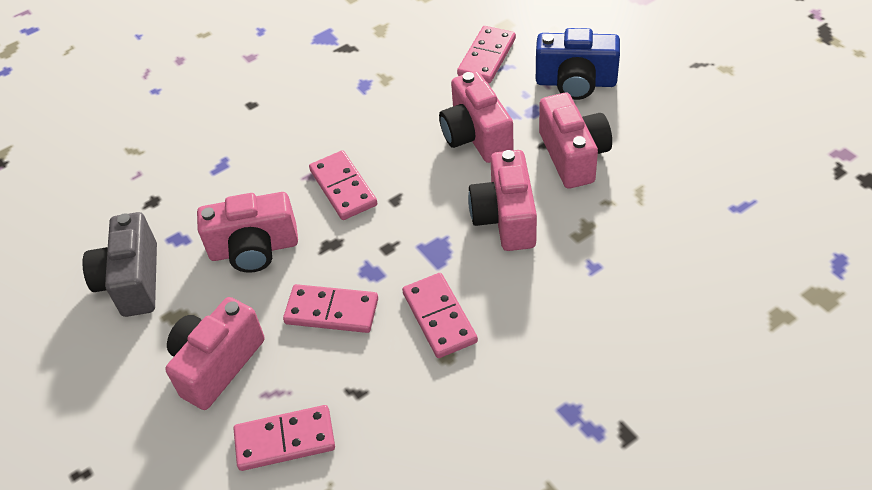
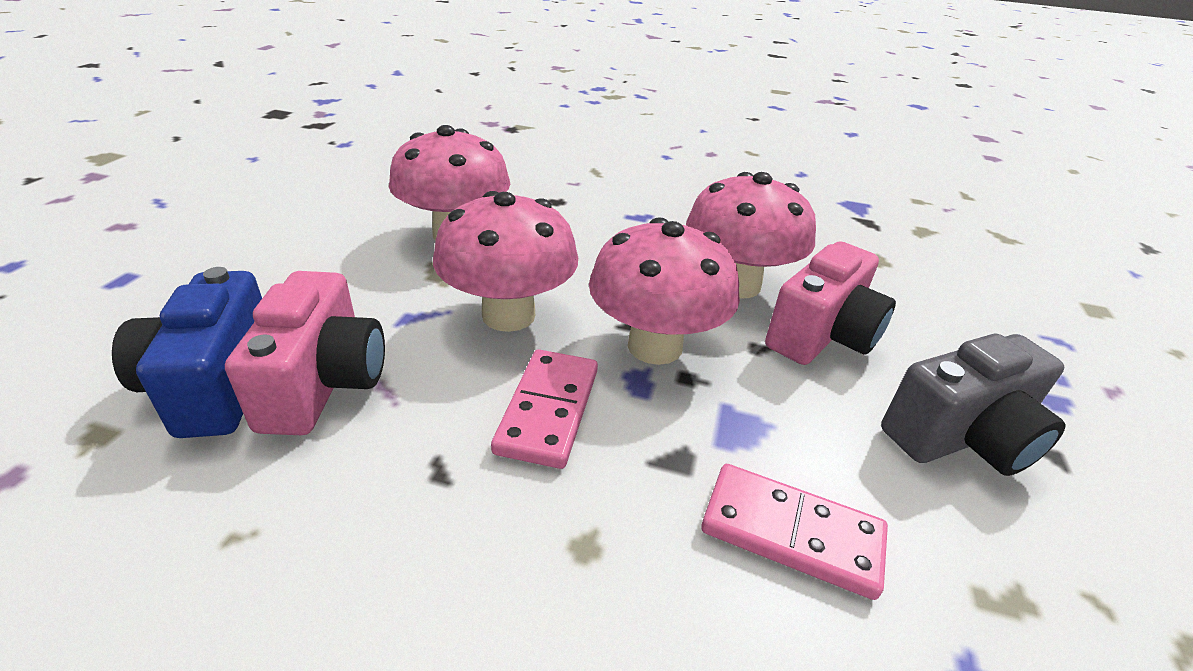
pink camera: 5 -> 2
pink domino: 5 -> 2
pink mushroom: 0 -> 4

